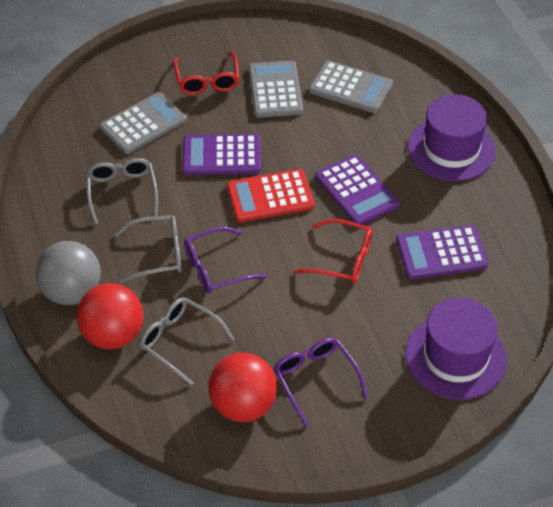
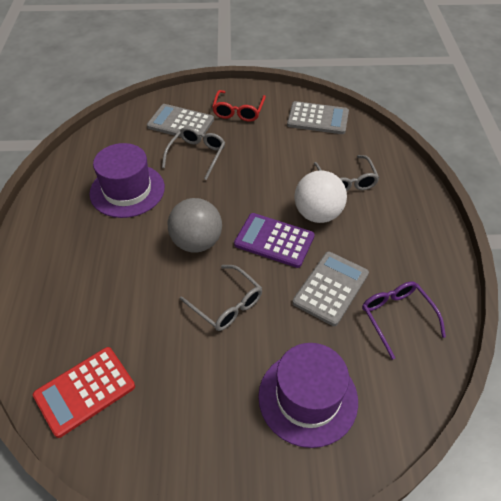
purple calculator: 3 -> 1
purple glasses: 2 -> 1
red ball: 2 -> 0
red glasses: 2 -> 1
white ball: 0 -> 1

